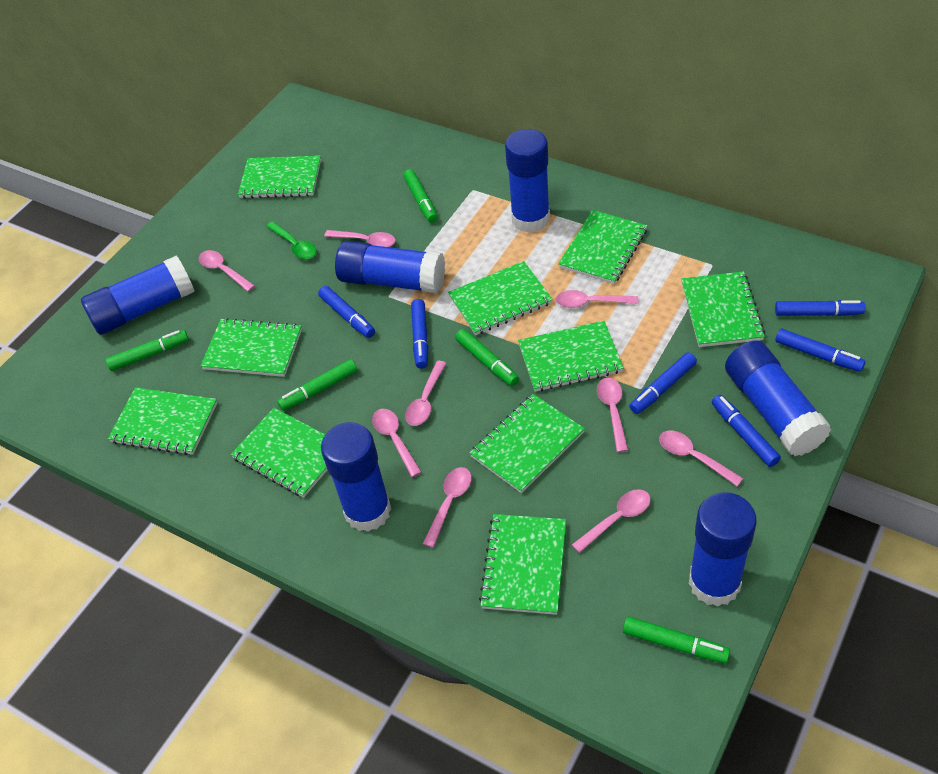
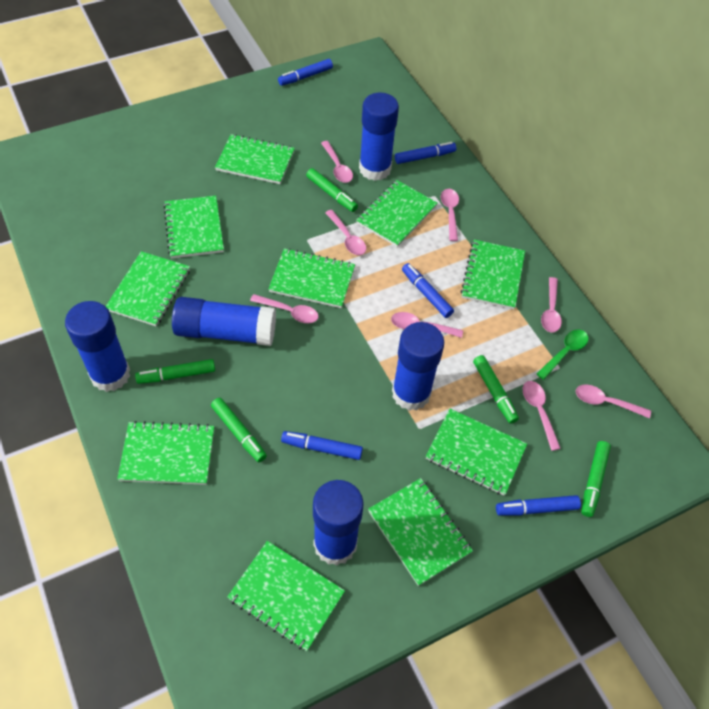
blue glue stick: 6 -> 5
blue marker: 6 -> 5
pink spoon: 9 -> 8

